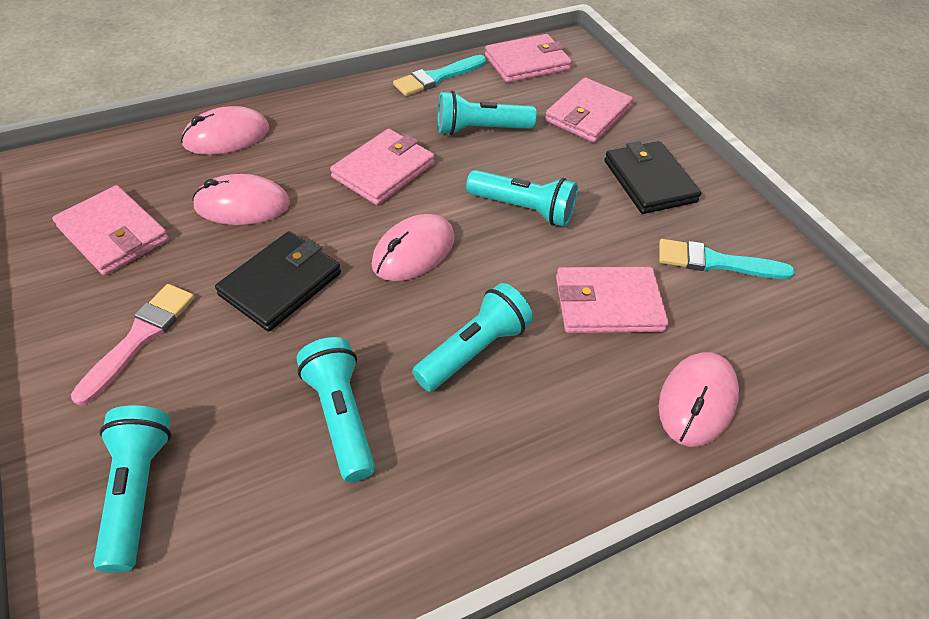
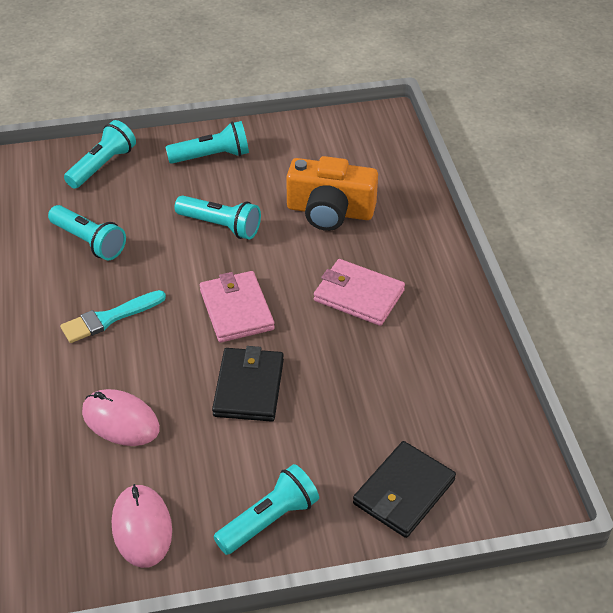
orange camera: 0 -> 1
pink brush: 1 -> 0
pink mouse: 4 -> 2
pink wallet: 5 -> 2
turquoise brush: 2 -> 1

